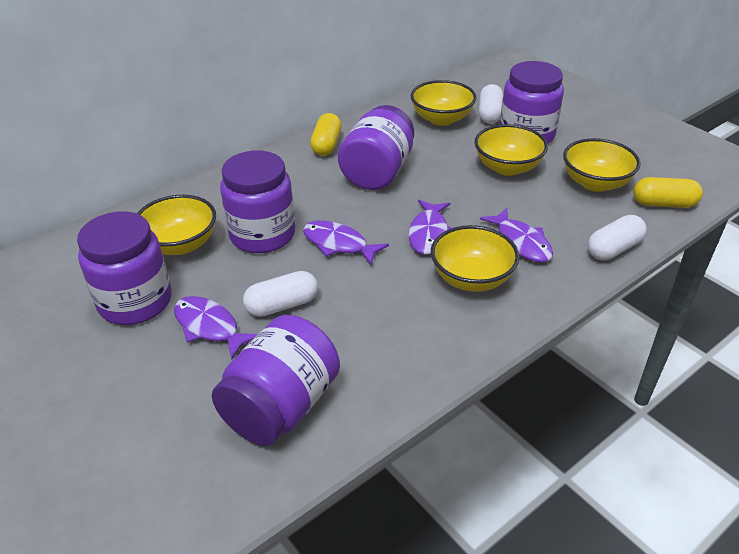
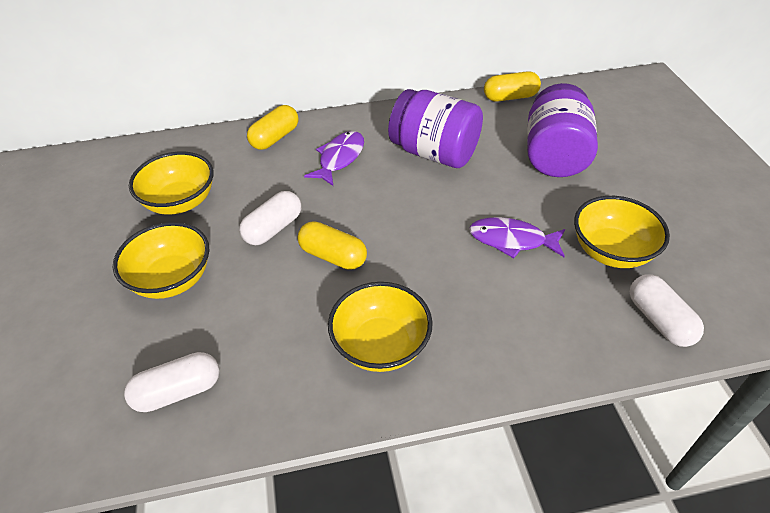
purple fish: 4 -> 2
purple jar: 5 -> 2
yellow bowl: 5 -> 4
yellow capsule: 2 -> 3

